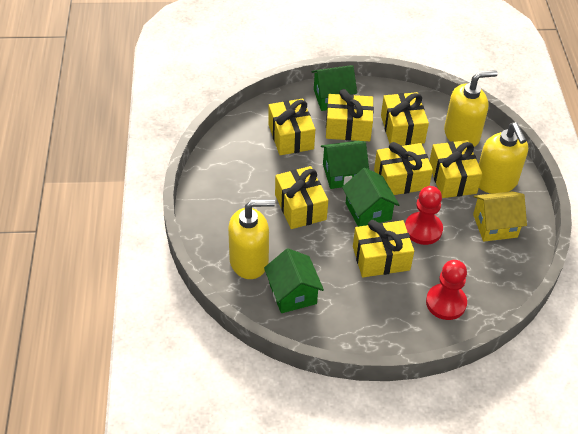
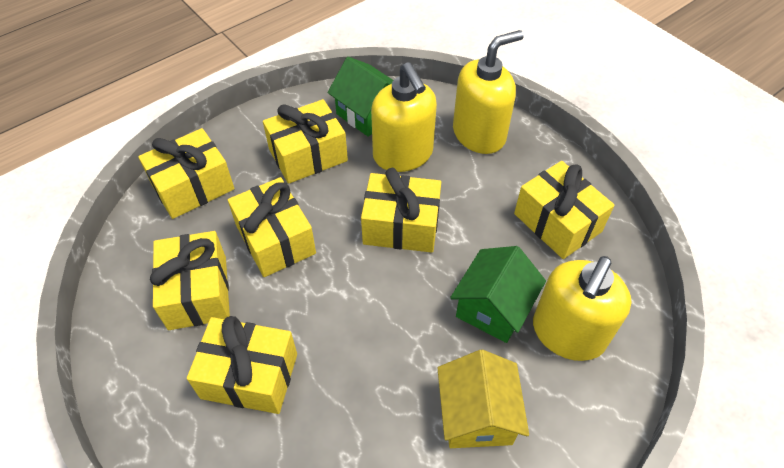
green house: 4 -> 2
red pawn: 2 -> 0

